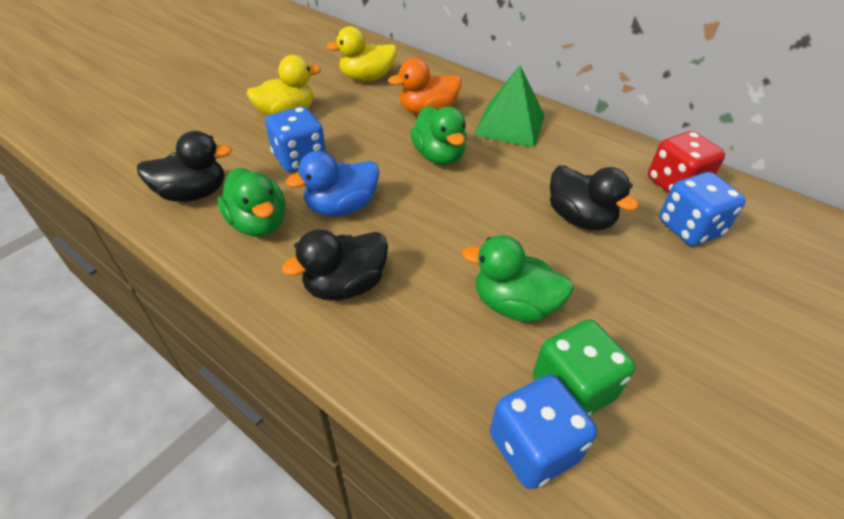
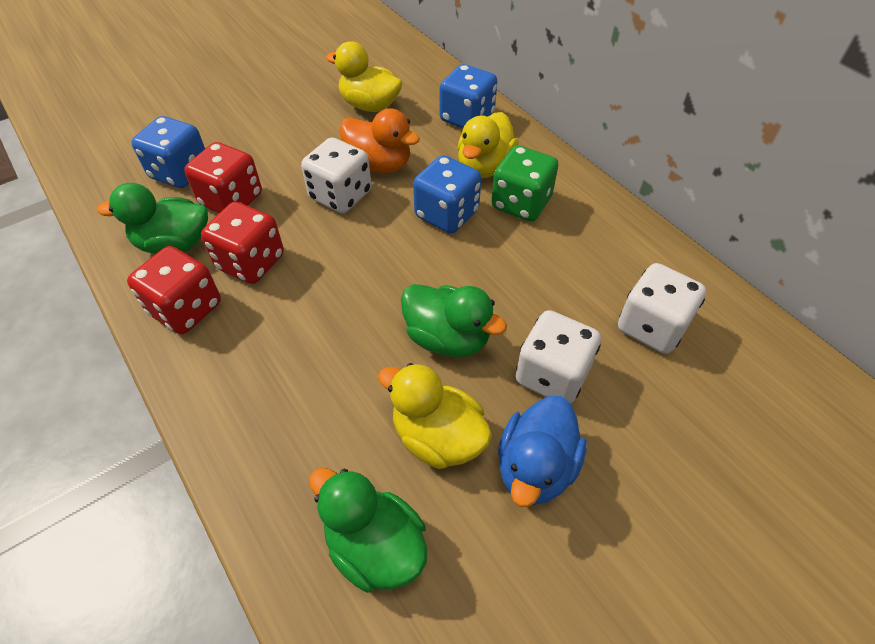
black duck: 3 -> 0
green pyramid: 1 -> 0
red dice: 1 -> 3
white dice: 0 -> 3
yellow duck: 2 -> 3

